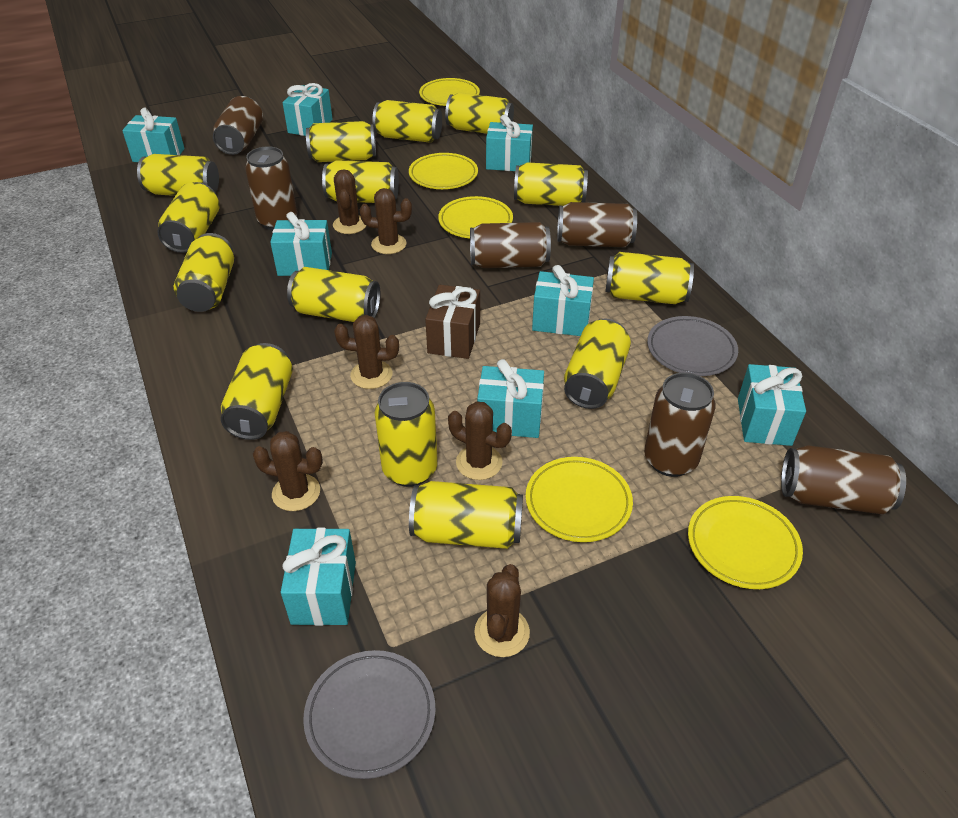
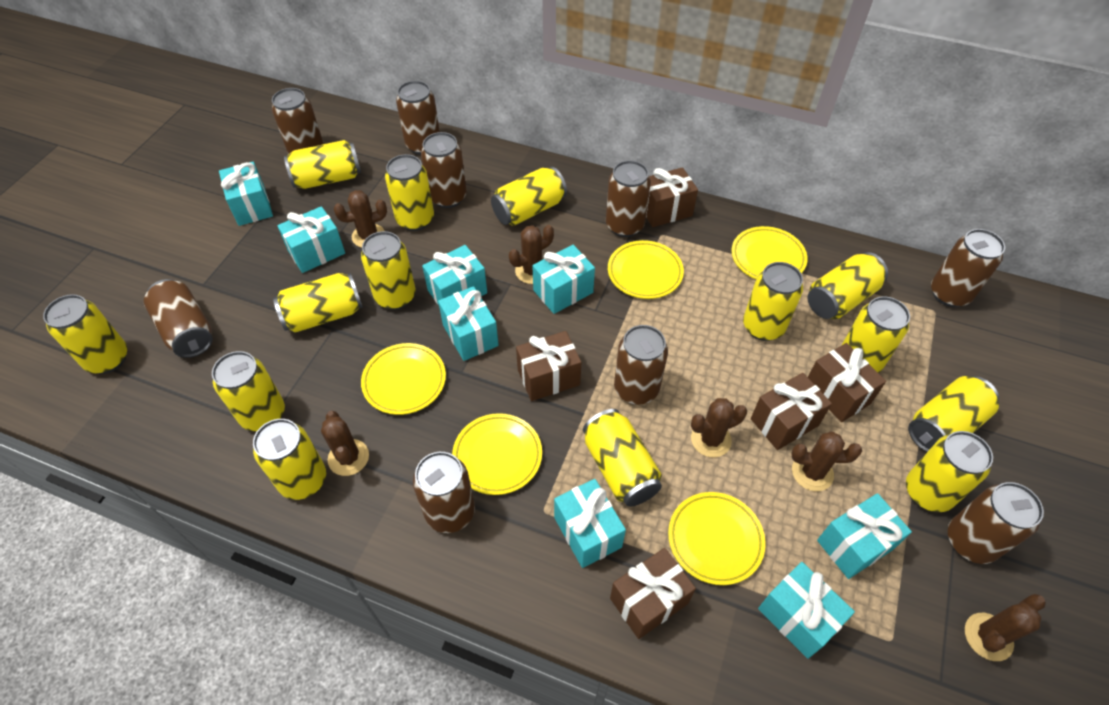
brown can: 6 -> 9
brown gift: 1 -> 5
grey plate: 2 -> 0

